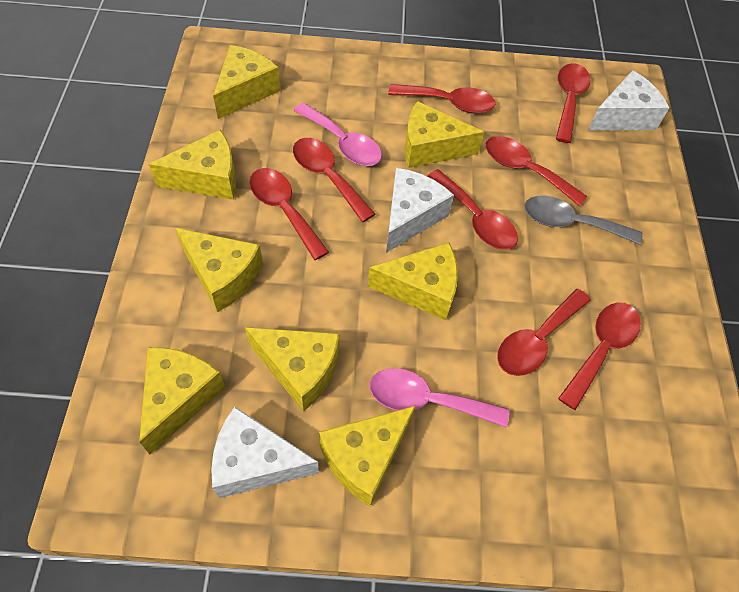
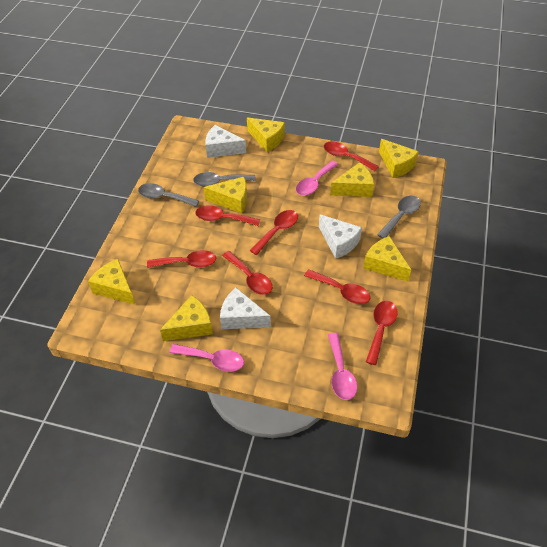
grey spoon: 1 -> 3
pink spoon: 2 -> 3
red spoon: 8 -> 7
yellow cheese: 8 -> 7

